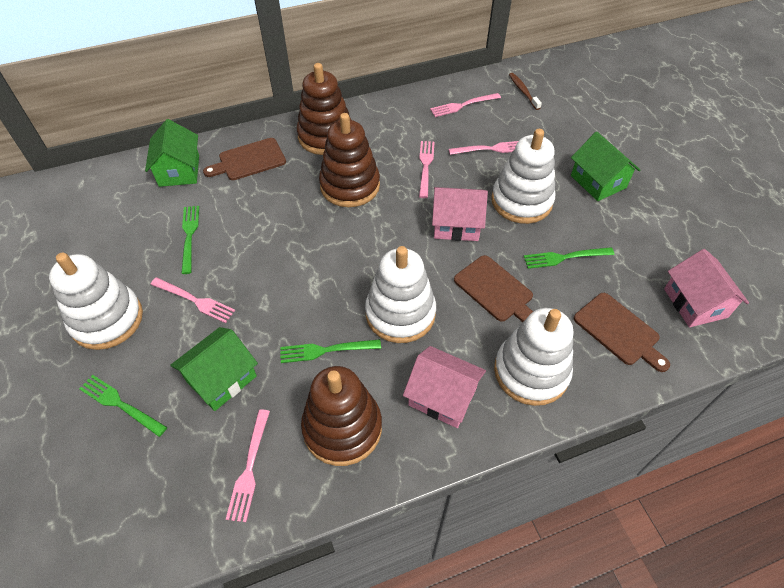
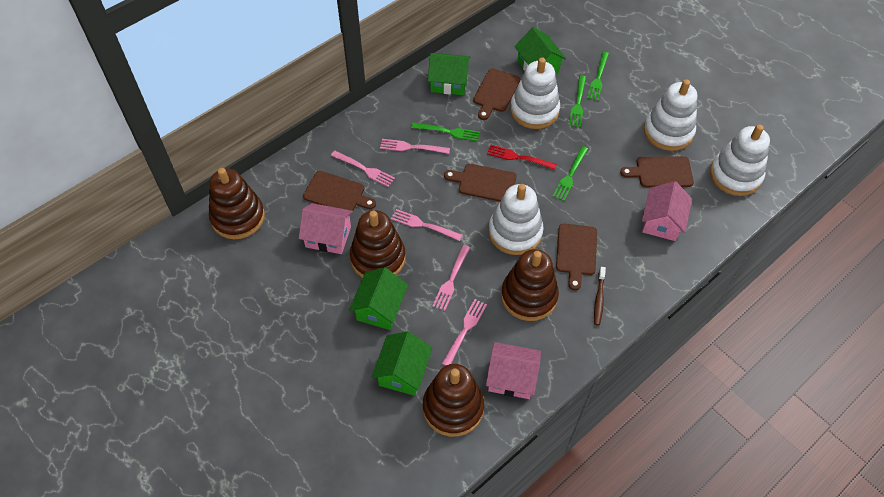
brown cutting board: 3 -> 5
brown stacking toy: 3 -> 4
green house: 3 -> 4
red fork: 0 -> 1

